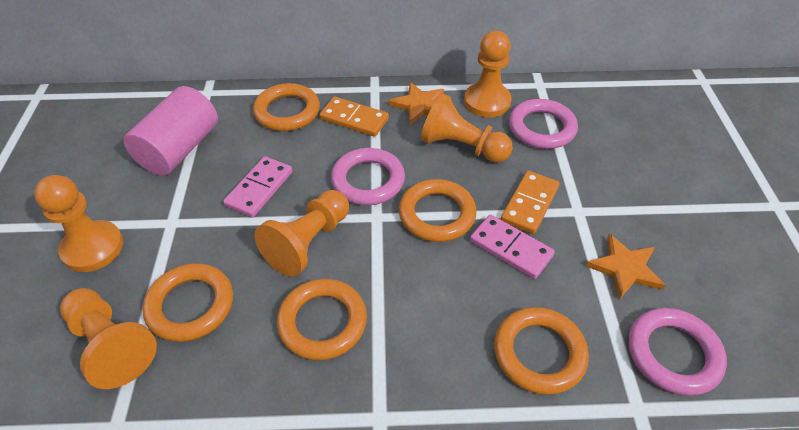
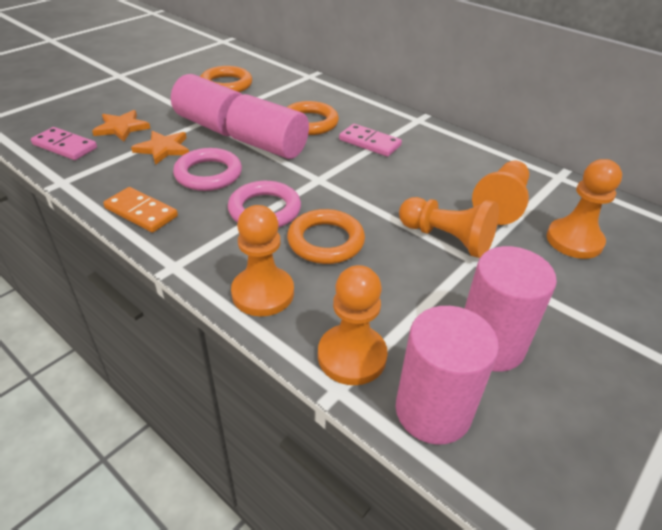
orange domino: 2 -> 1
orange ring: 5 -> 3
pink cylinder: 1 -> 4
pink ring: 3 -> 2

